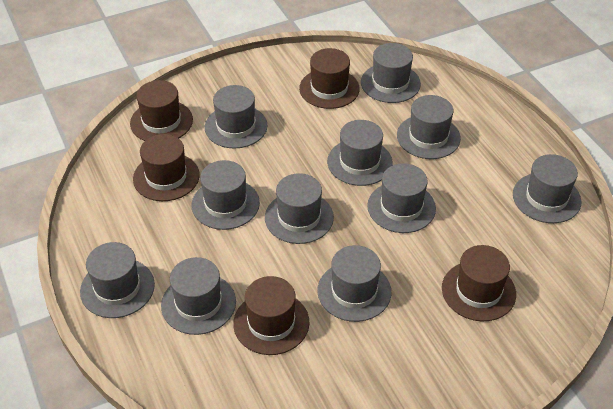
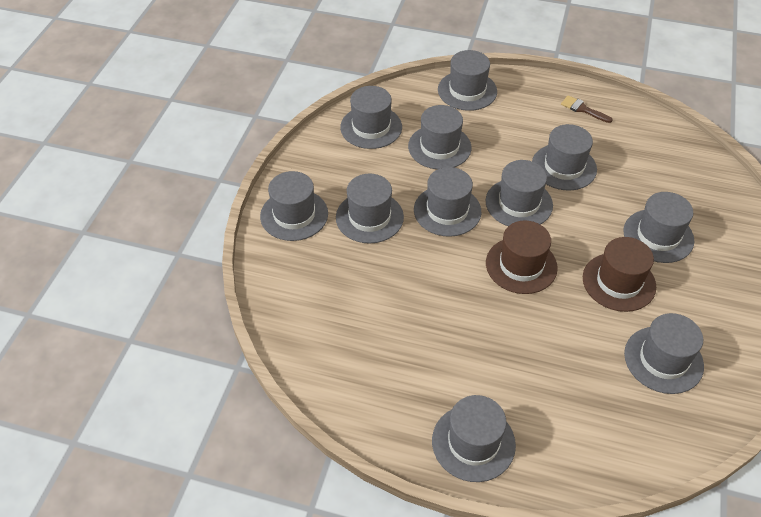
brown brush: 0 -> 1
brown hat: 5 -> 2

